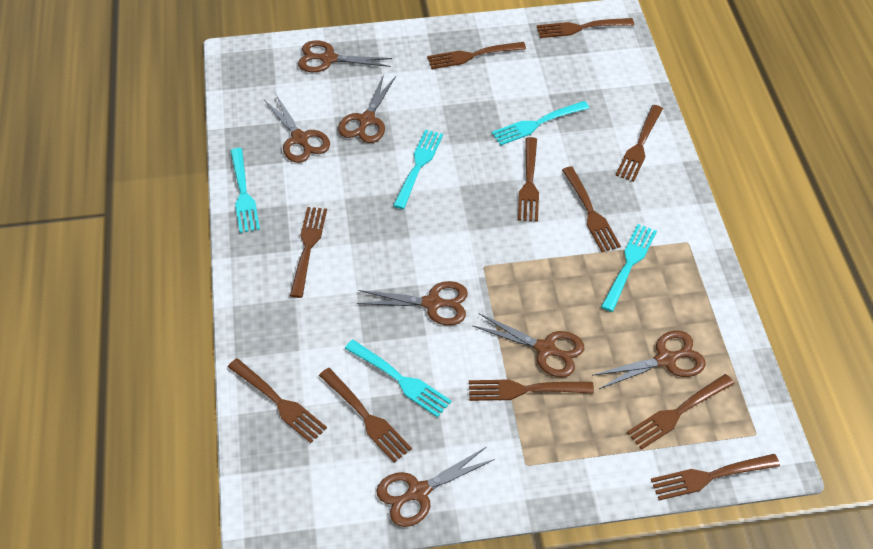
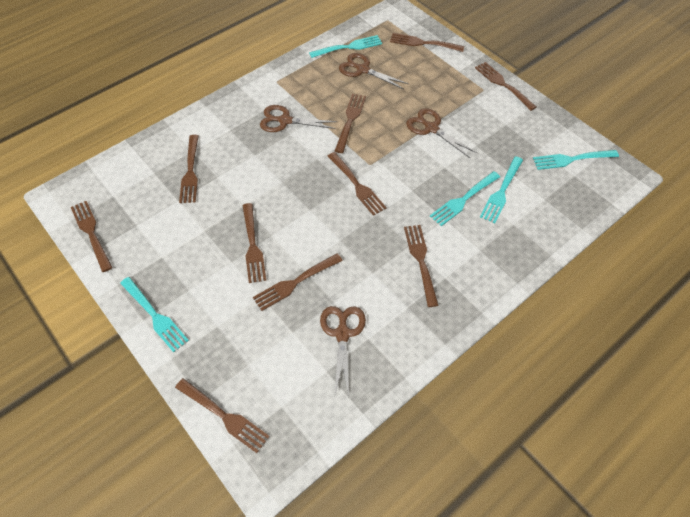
brown fork: 11 -> 10
brown scissors: 7 -> 4

